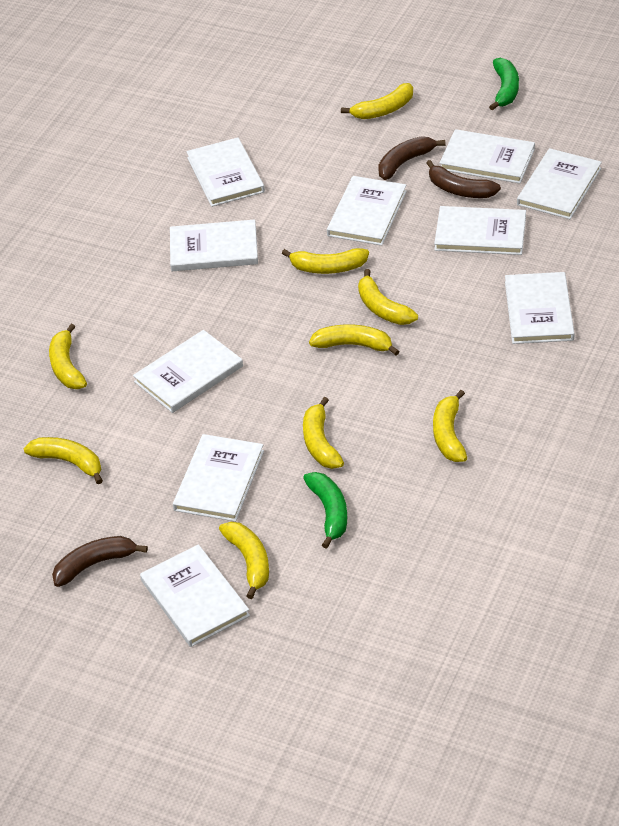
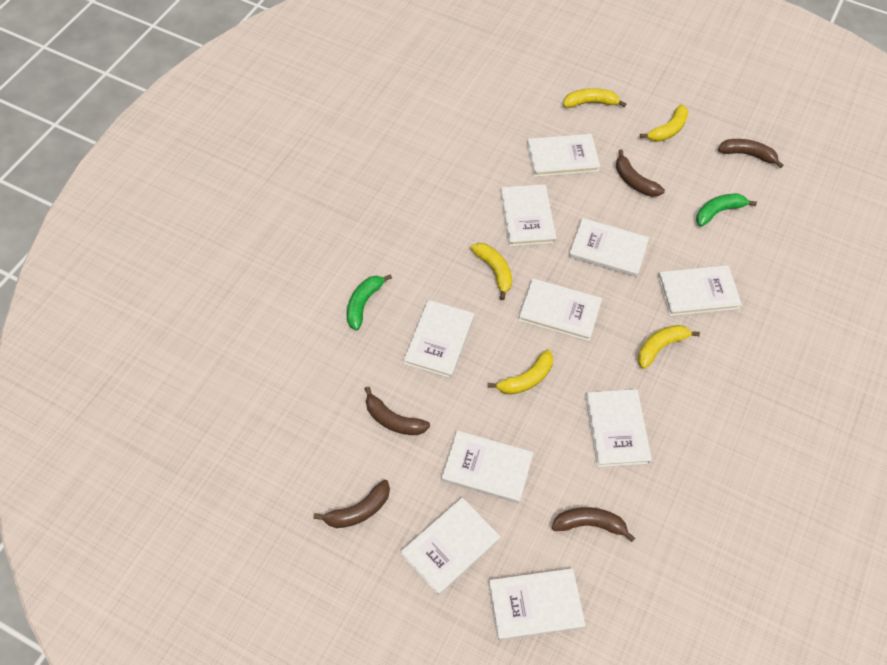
brown banana: 3 -> 5
yellow banana: 9 -> 5

